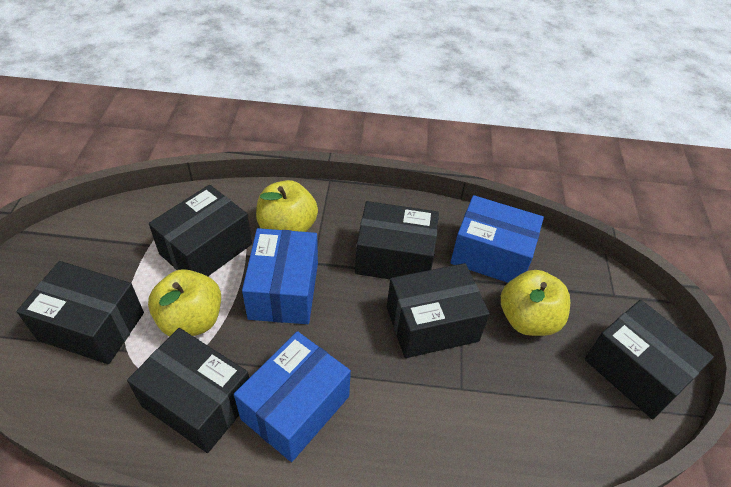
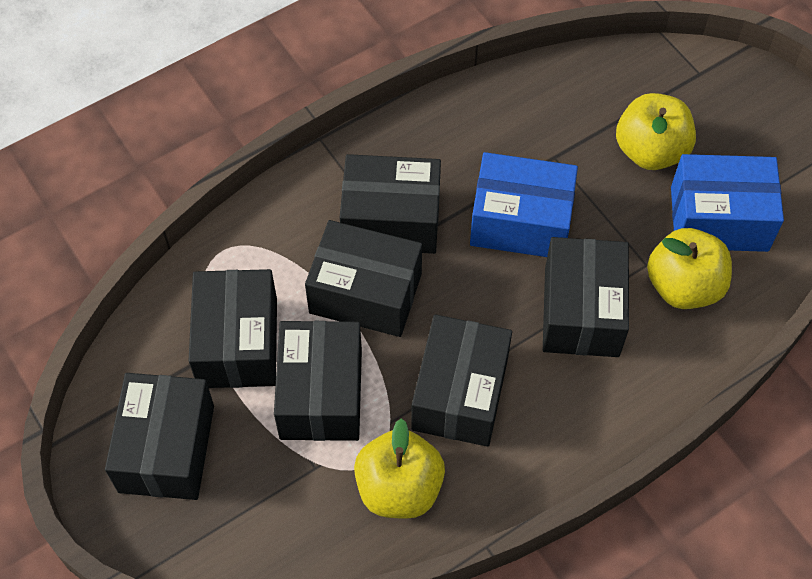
black box: 6 -> 7
blue box: 3 -> 2

